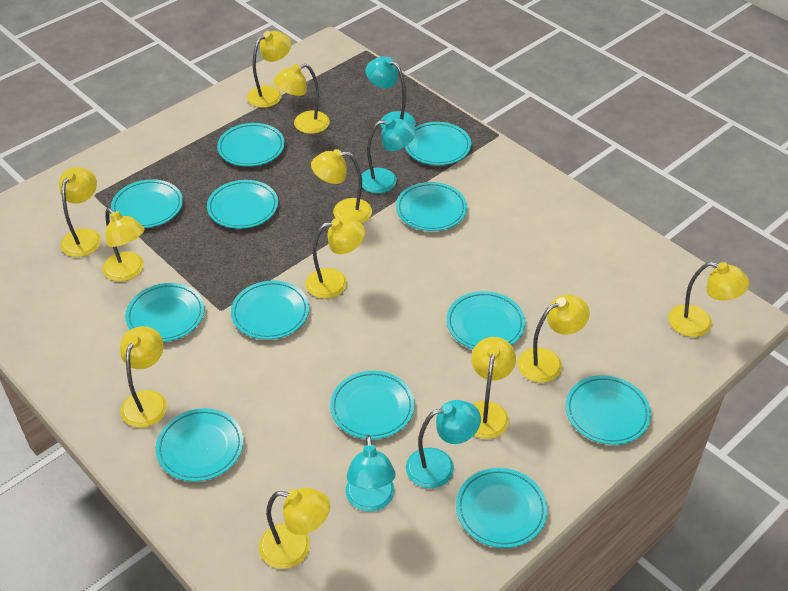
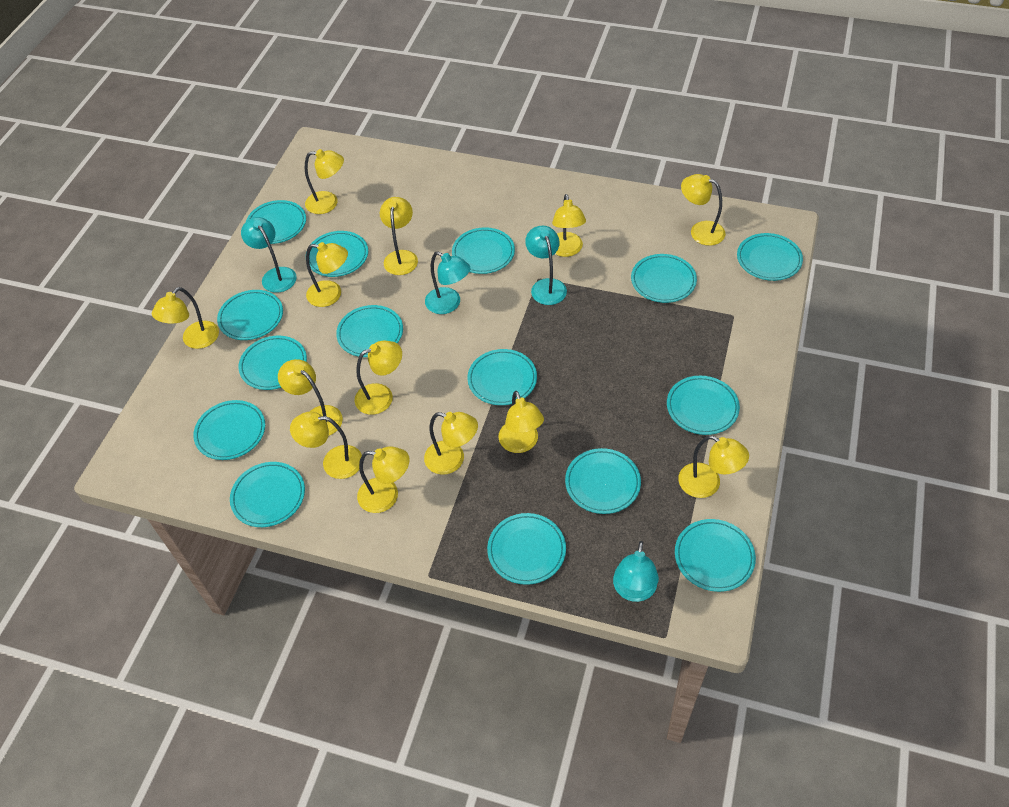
turquoise plate: 12 -> 15
yellow lamp: 11 -> 13

